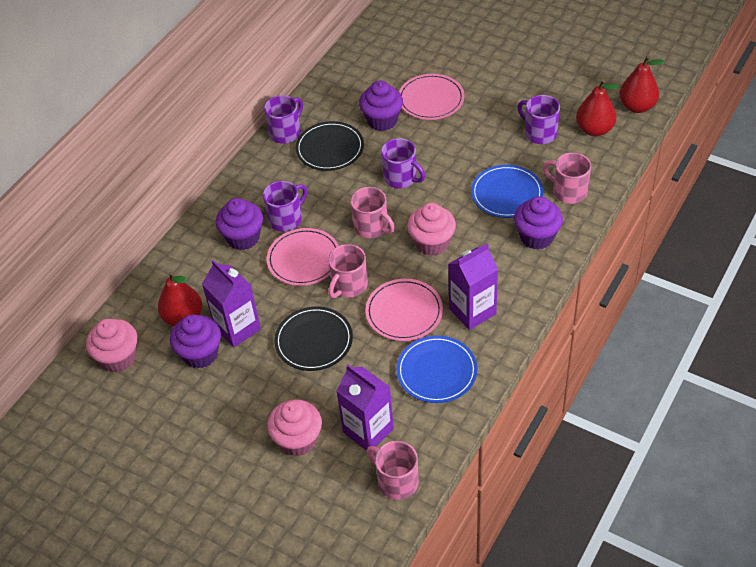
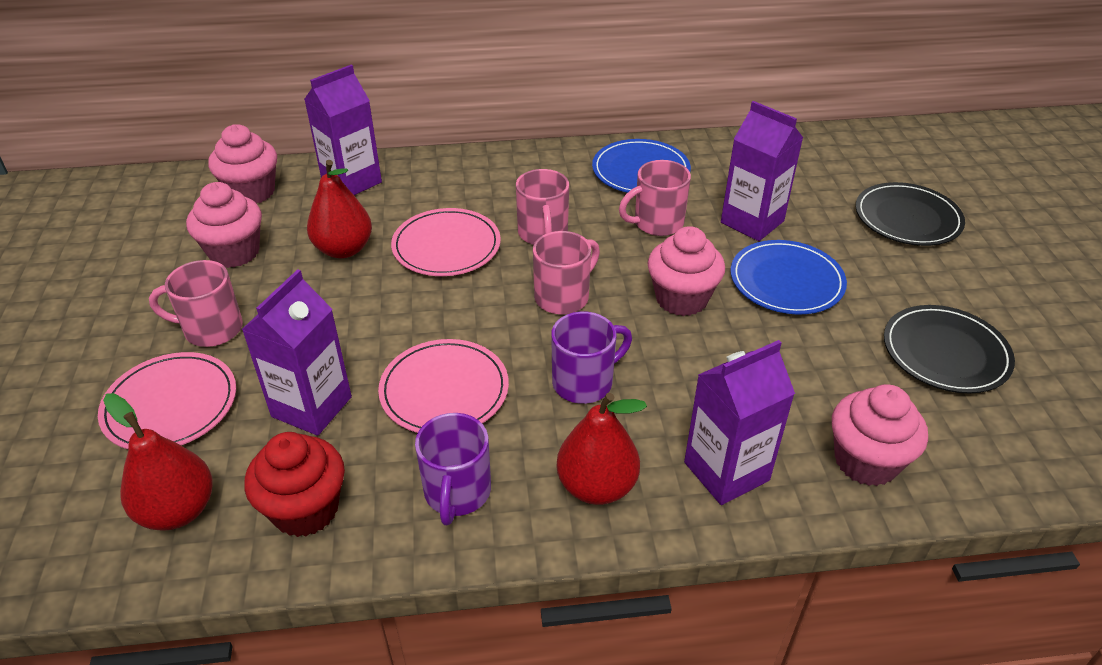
pink cupcake: 3 -> 4
purple carton: 3 -> 4
purple cupcake: 4 -> 0
purple mug: 4 -> 2
red cupcake: 0 -> 1

